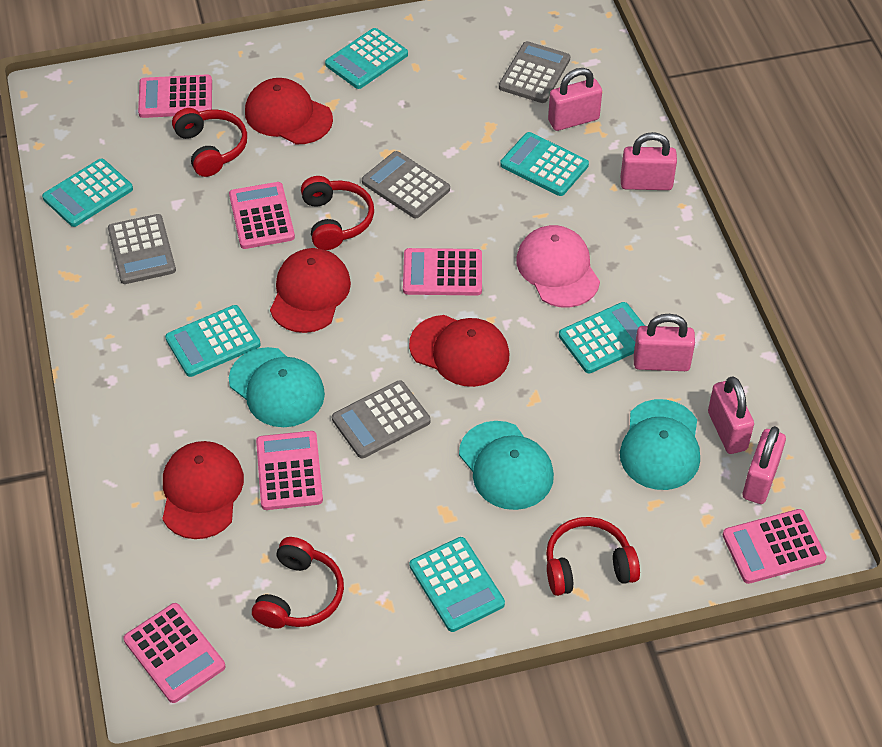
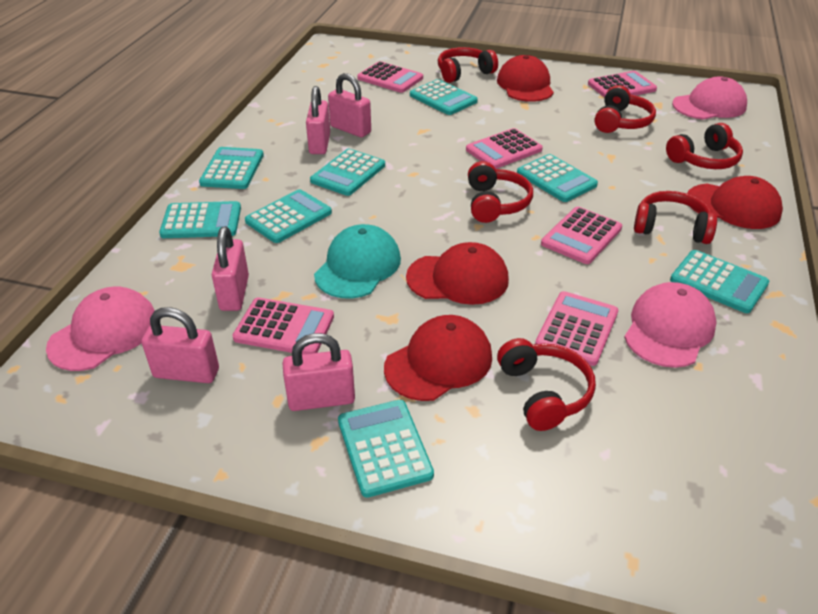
grey calculator: 4 -> 0
pink cap: 1 -> 3
red headphones: 4 -> 6
turquoise calculator: 6 -> 8
turquoise cap: 3 -> 1

